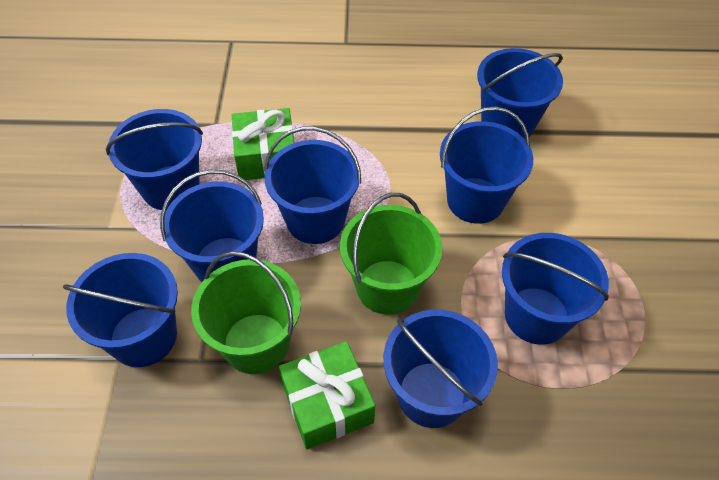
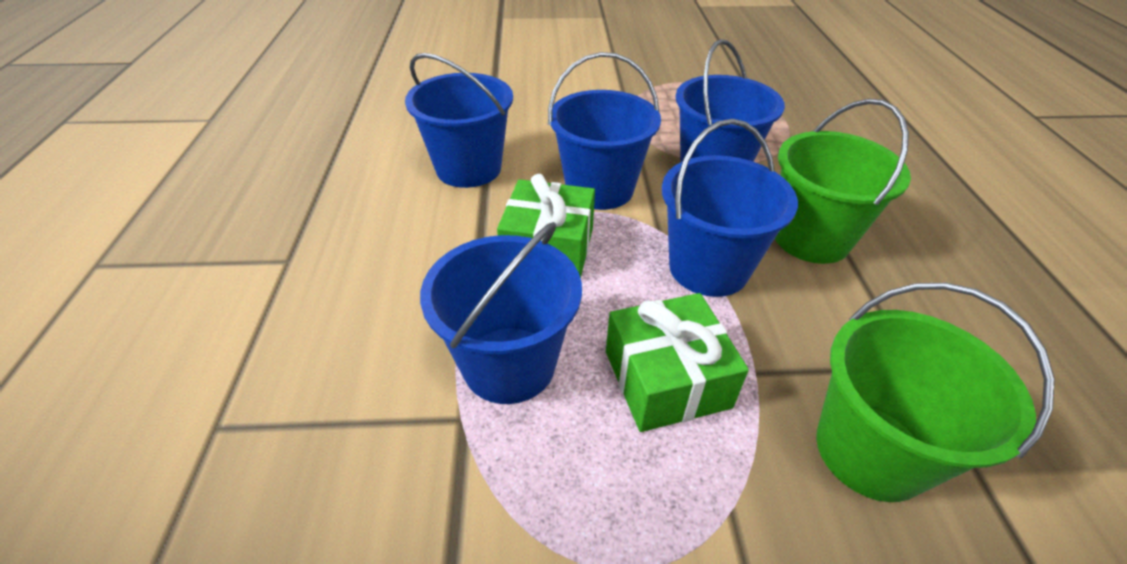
blue bucket: 8 -> 5

